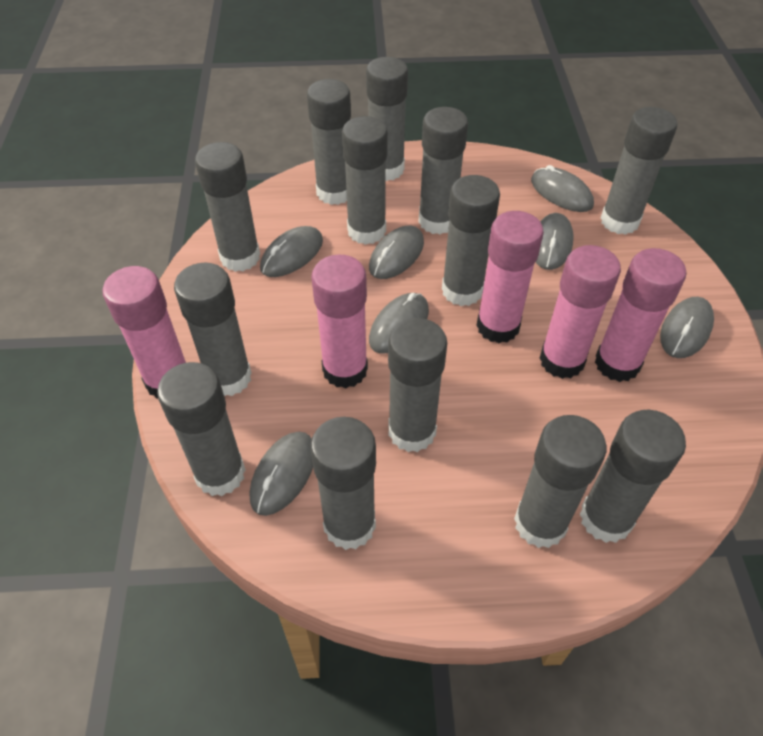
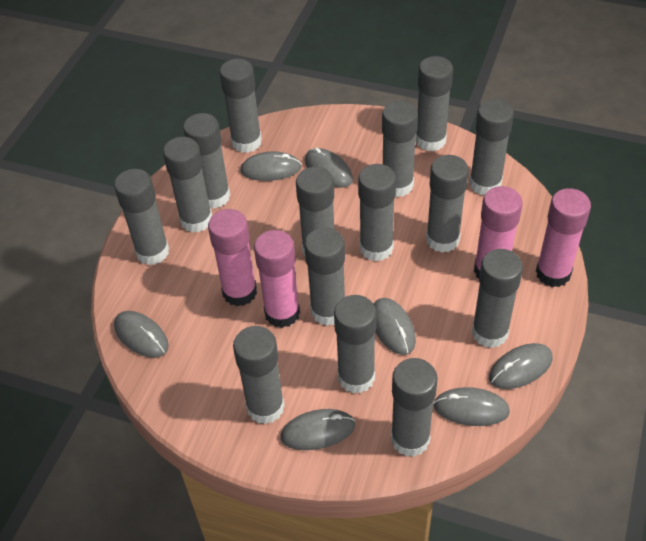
grey glue stick: 13 -> 15
pink glue stick: 5 -> 4

